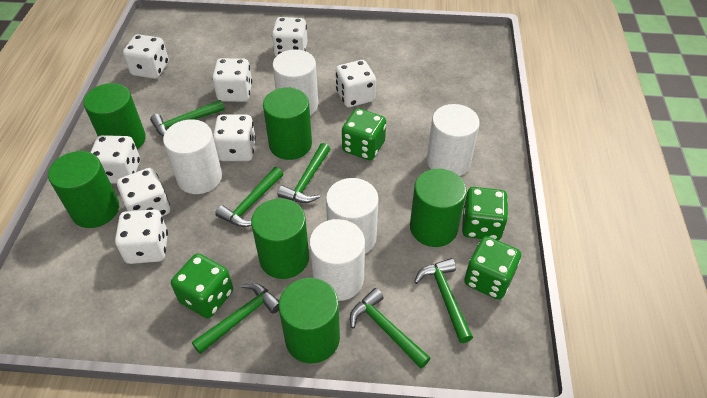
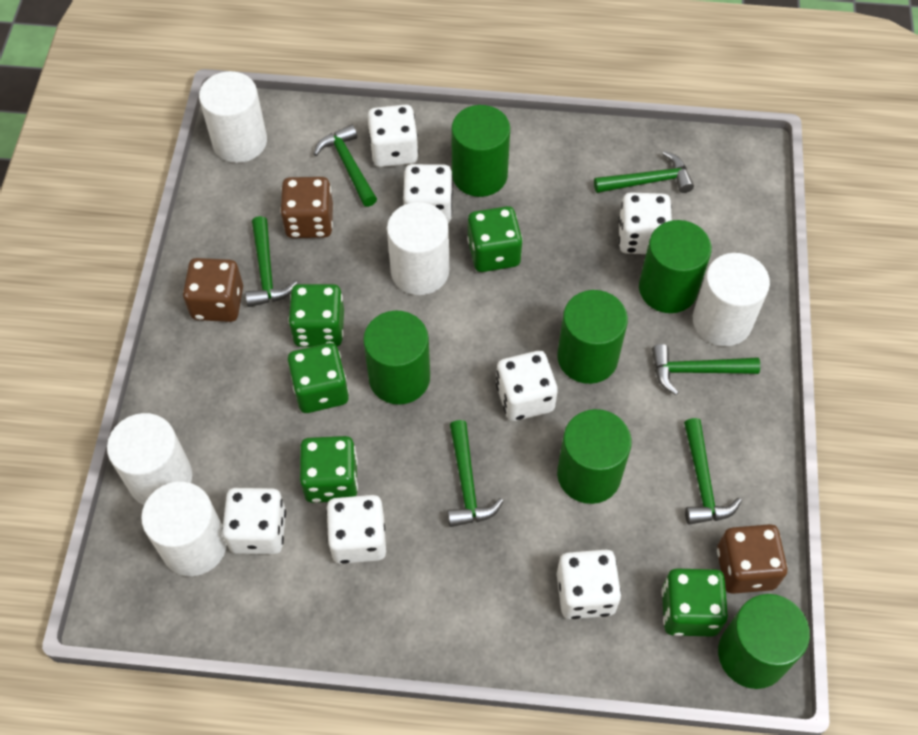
brown dice: 0 -> 3
green dice: 4 -> 5
white dice: 8 -> 7

